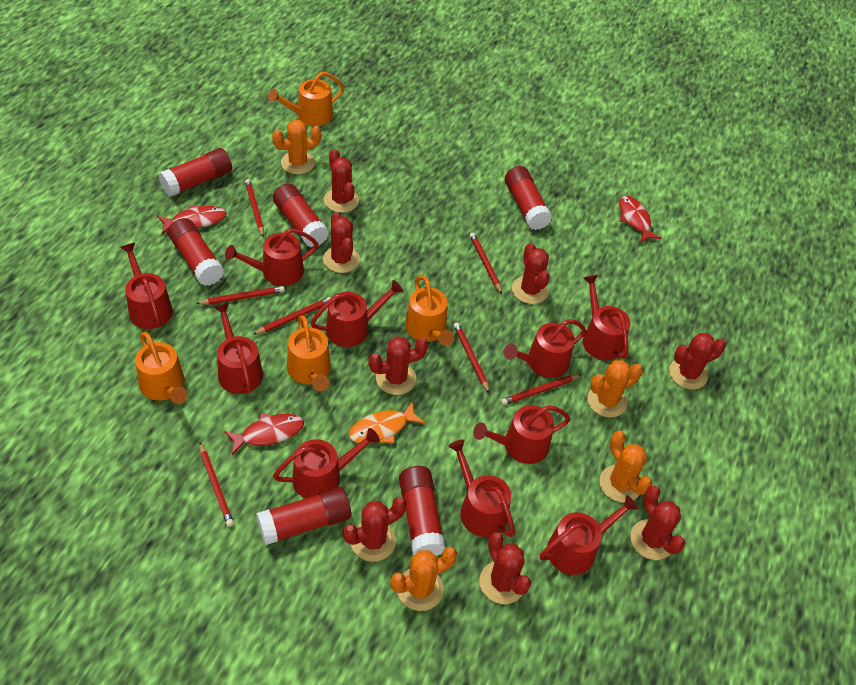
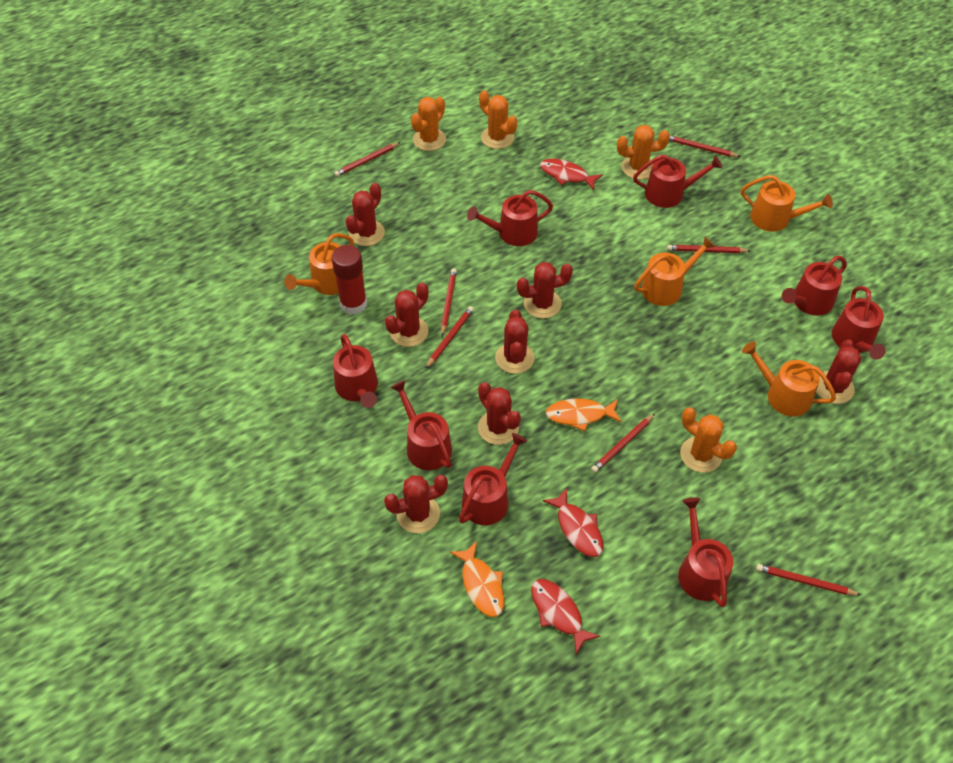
orange fish: 1 -> 2
red cactus: 8 -> 7
red glue stick: 6 -> 1
red watering can: 10 -> 8

